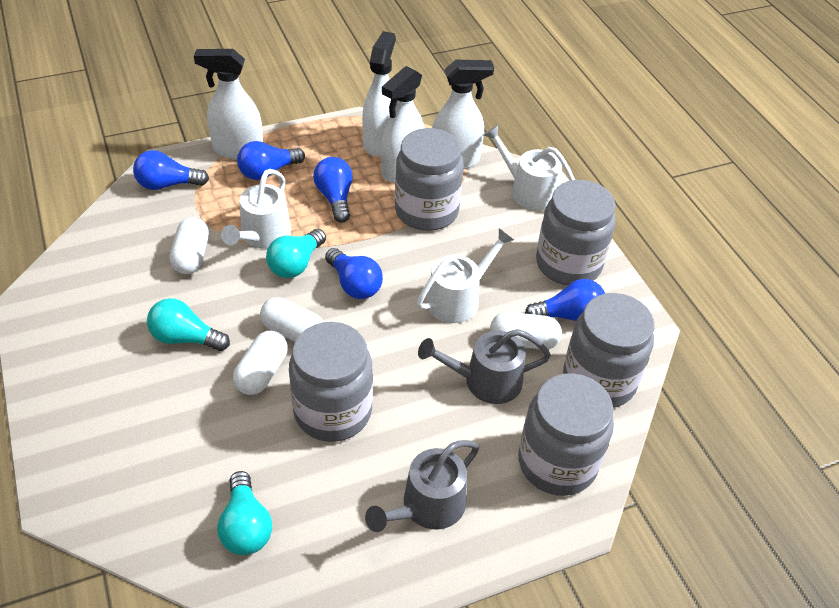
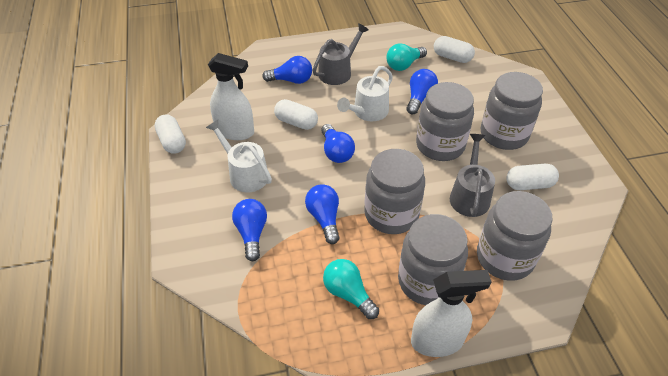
turquoise light bulb: 3 -> 2
white spray bottle: 4 -> 2
white watering can: 3 -> 2

